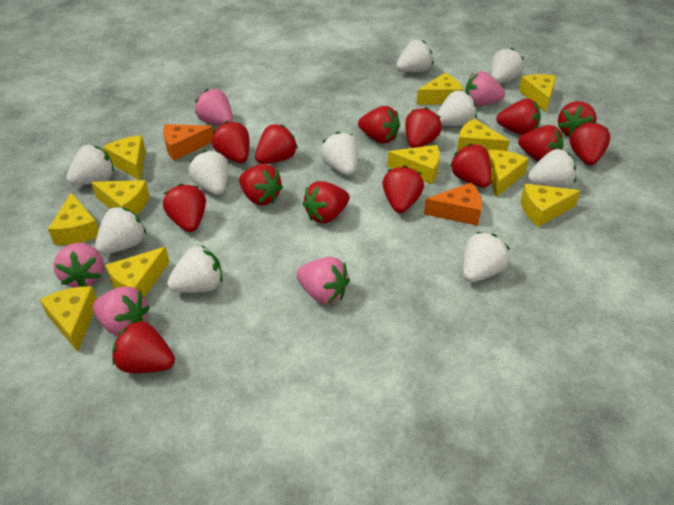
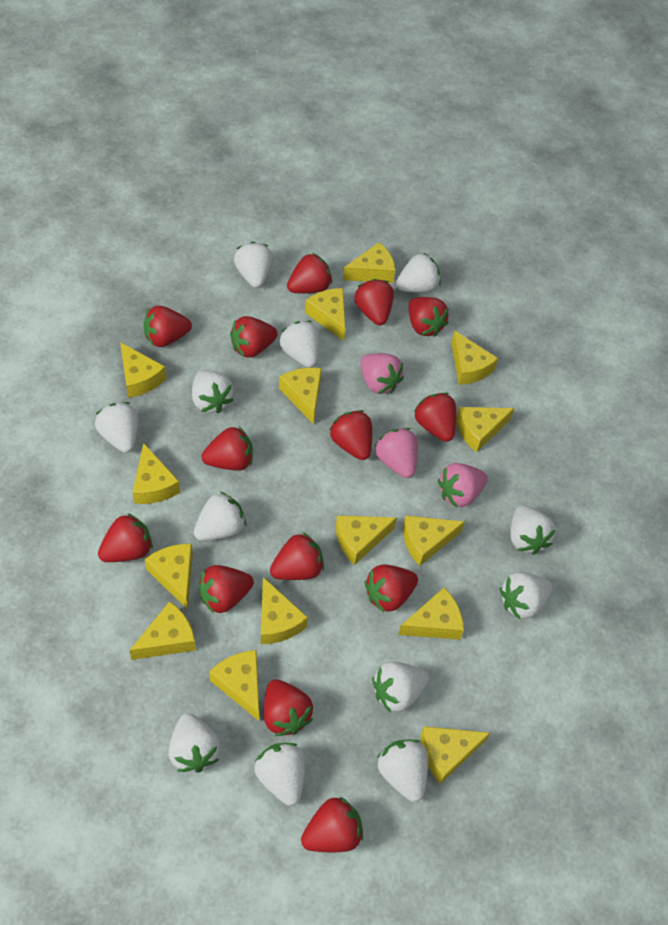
orange cheese: 2 -> 0
pink strawberry: 5 -> 3
white strawberry: 10 -> 12
yellow cheese: 11 -> 15

